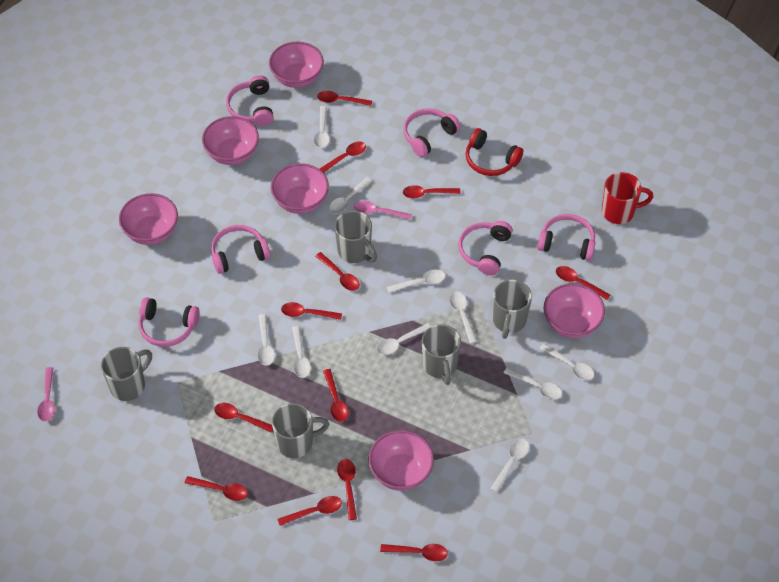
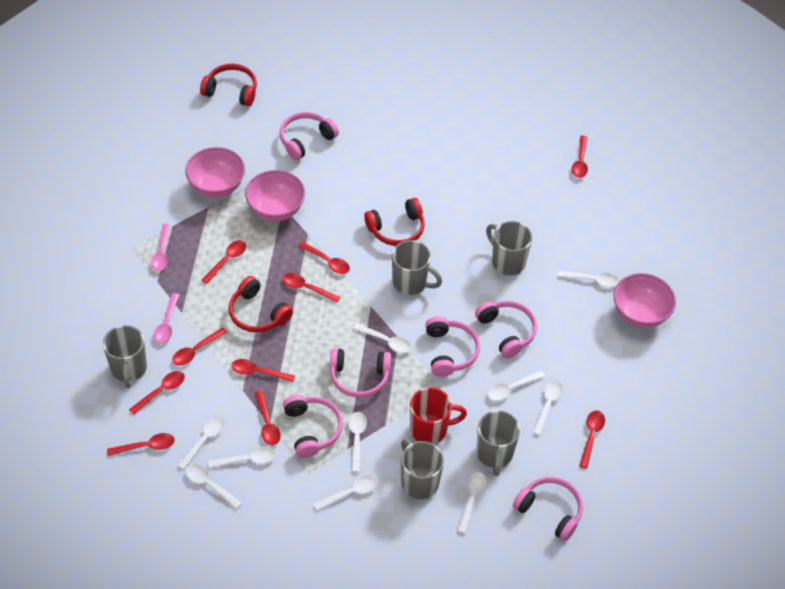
pink bowl: 6 -> 3
red headphones: 1 -> 3
red spoon: 12 -> 10

